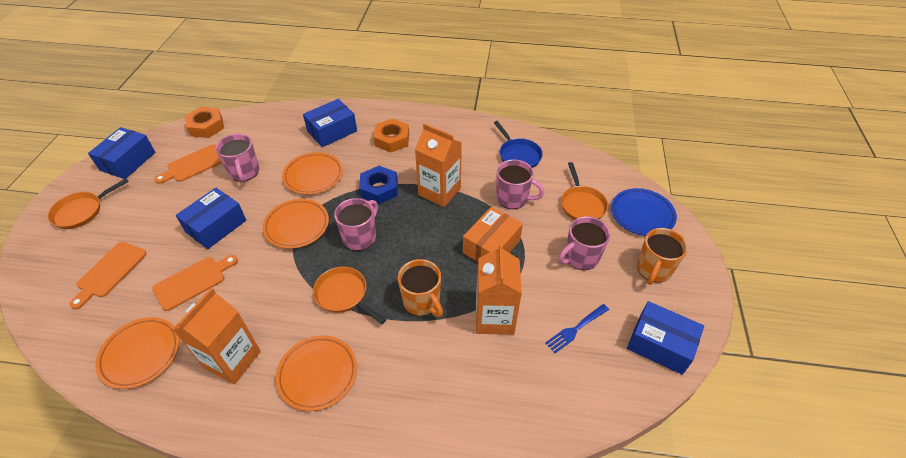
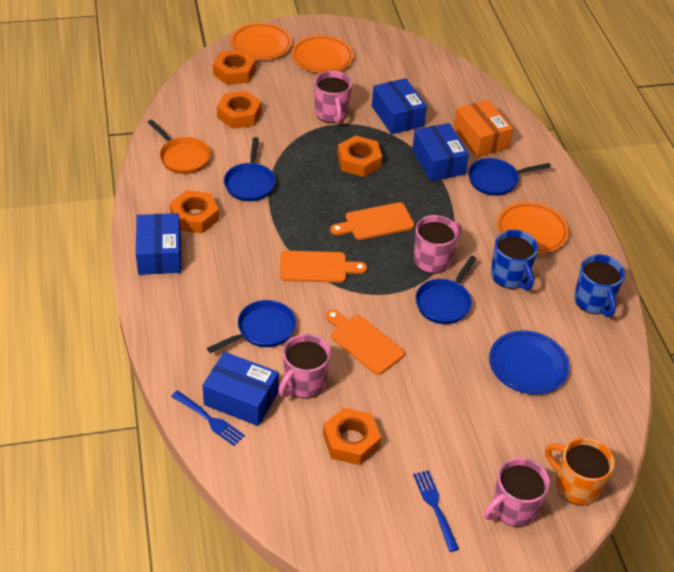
blue fork: 1 -> 2
blue mug: 0 -> 2
blue nut: 1 -> 0
blue pan: 1 -> 4
orange carton: 3 -> 0
orange mug: 2 -> 1
orange nut: 2 -> 5
orange pan: 3 -> 1
orange plate: 4 -> 3

